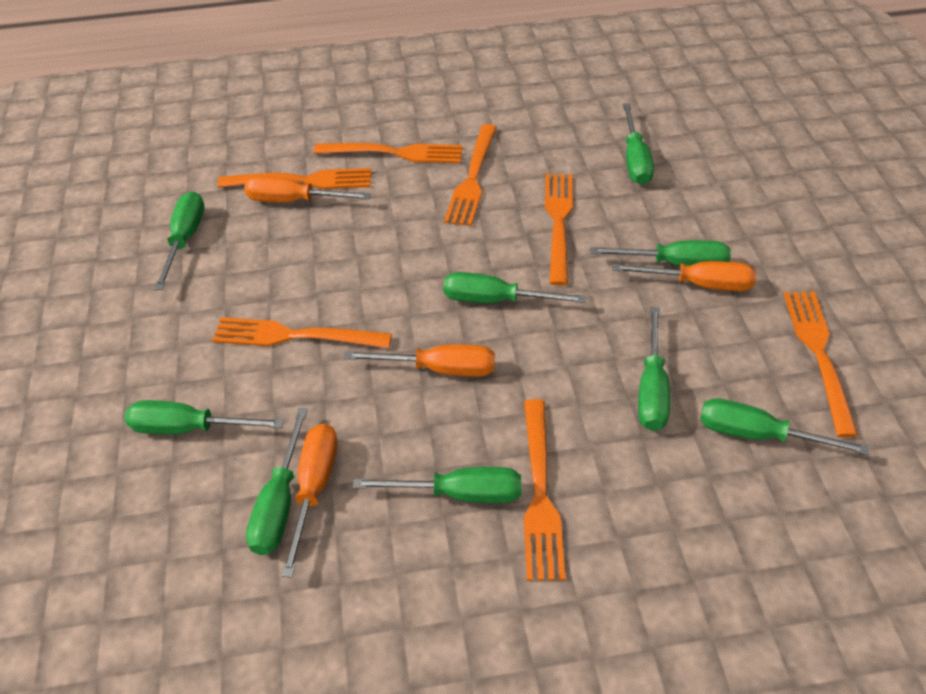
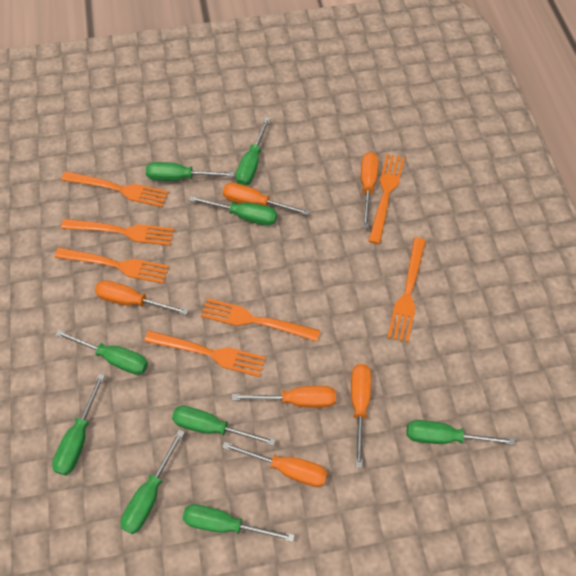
orange screwdriver: 4 -> 6

